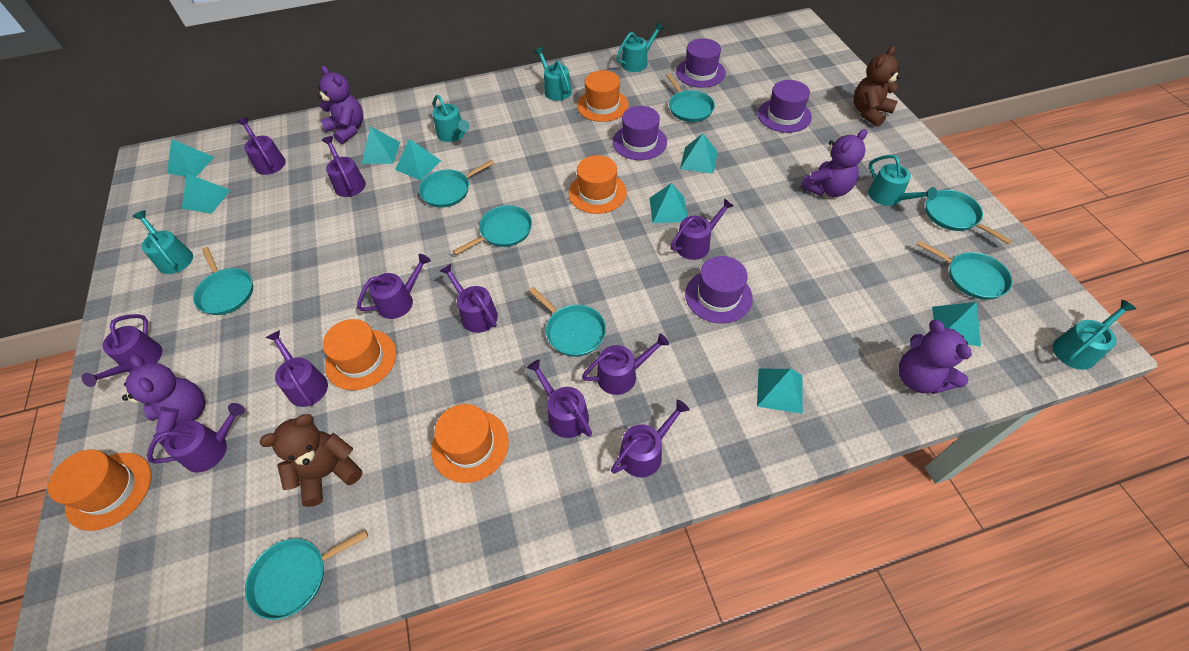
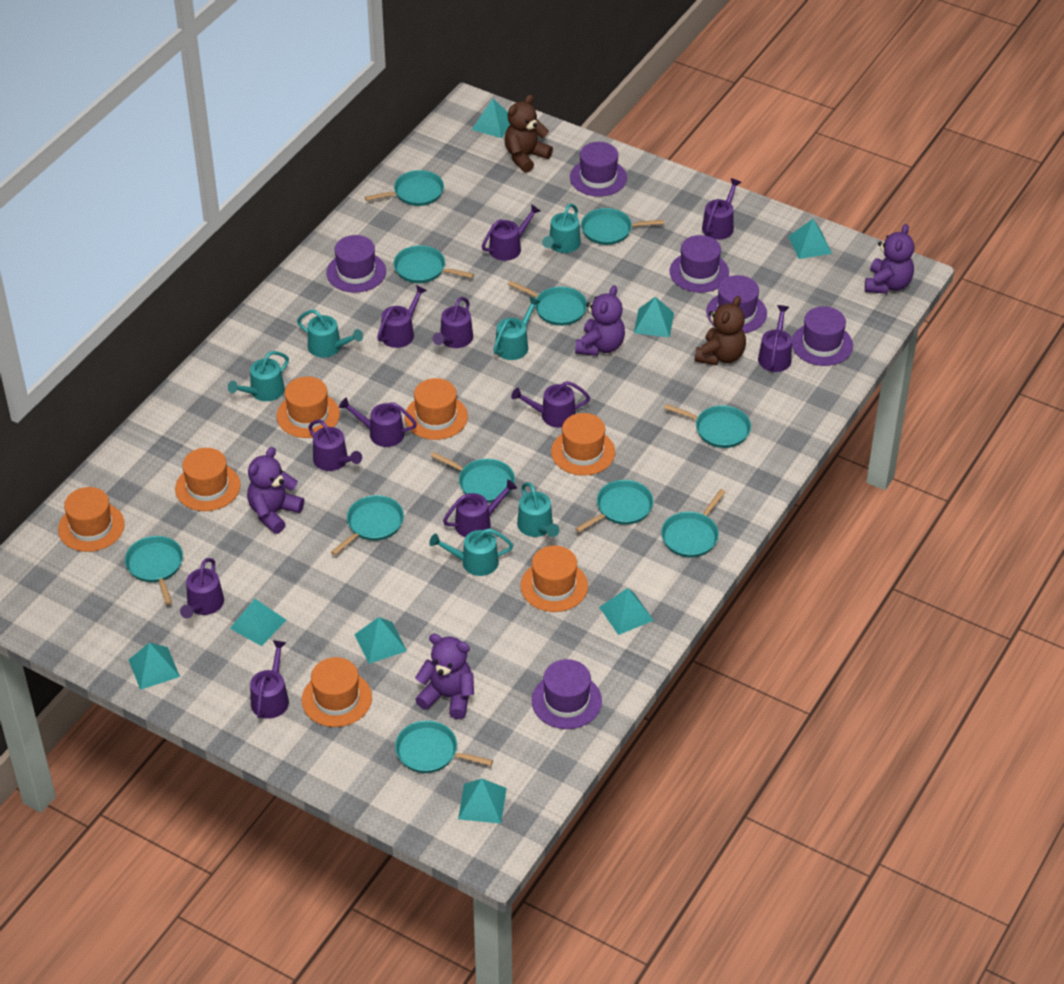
orange hat: 5 -> 7
purple hat: 4 -> 6
turquoise pan: 8 -> 11

